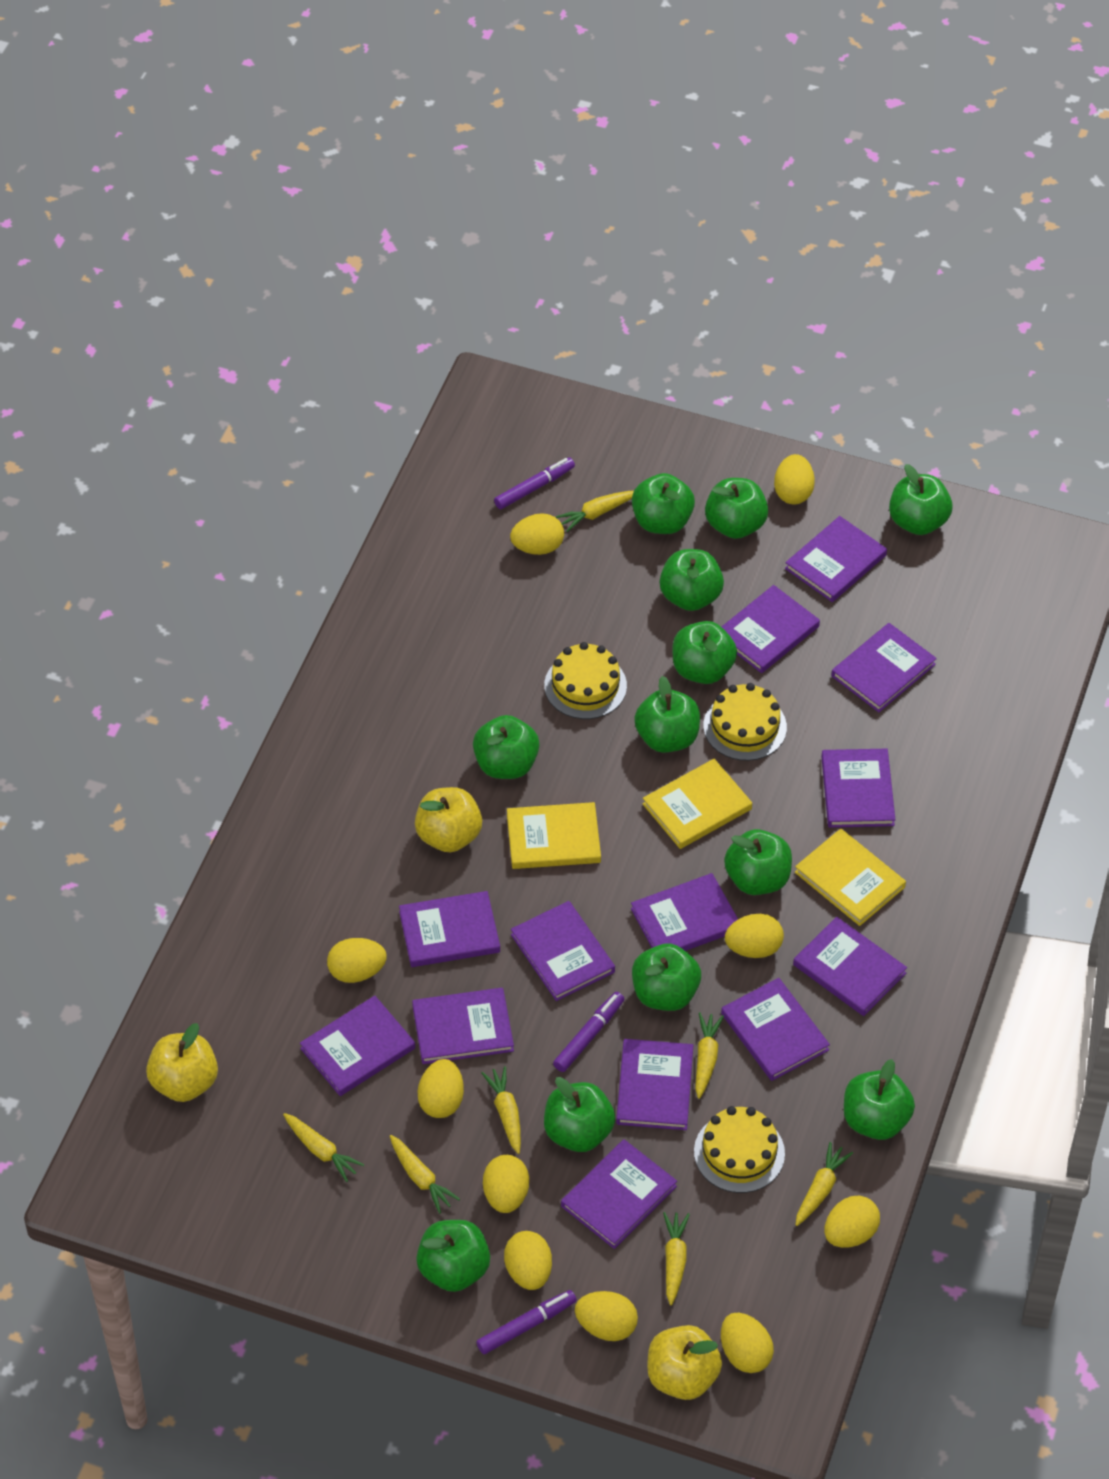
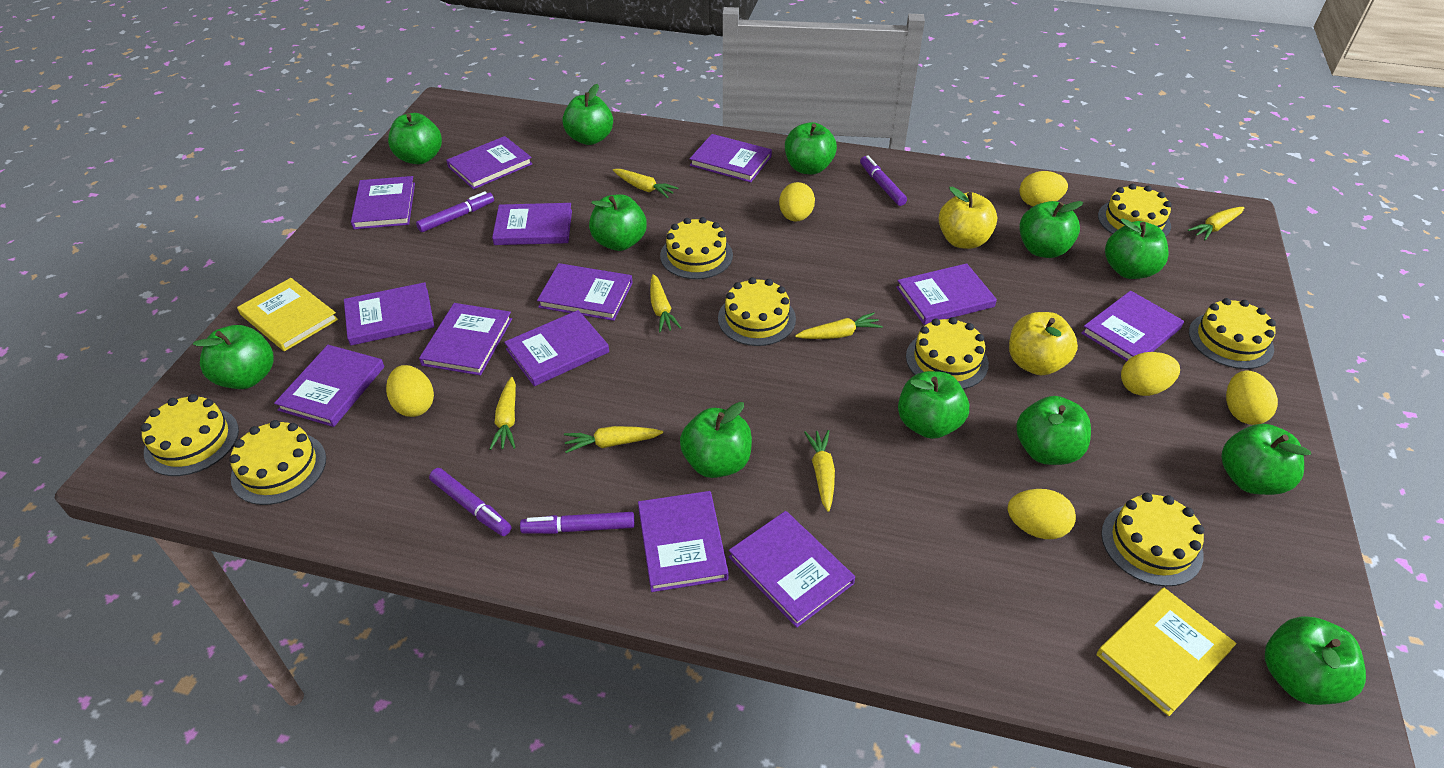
purple marker: 3 -> 4
yellow apple: 3 -> 2
yellow book: 3 -> 2
yellow cake: 3 -> 8
yellow egg: 10 -> 6

